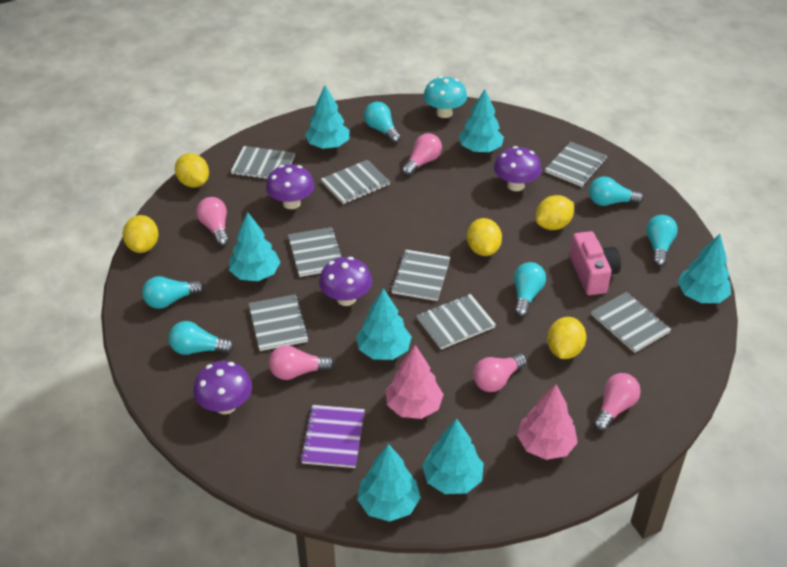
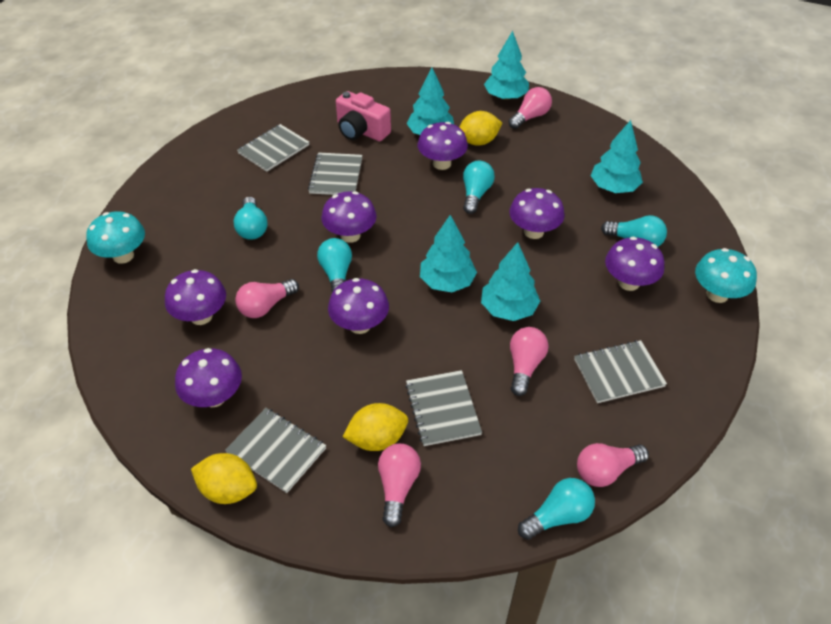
grey notebook: 8 -> 5
pink tree: 2 -> 0
purple mushroom: 4 -> 7
purple notebook: 1 -> 0
turquoise light bulb: 6 -> 5
turquoise mushroom: 1 -> 2
turquoise tree: 7 -> 5
yellow lemon: 5 -> 3

